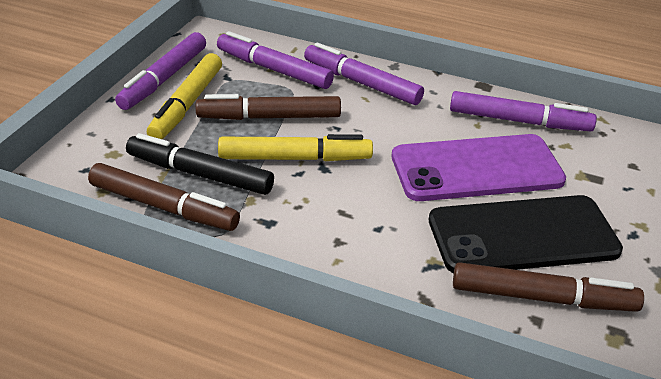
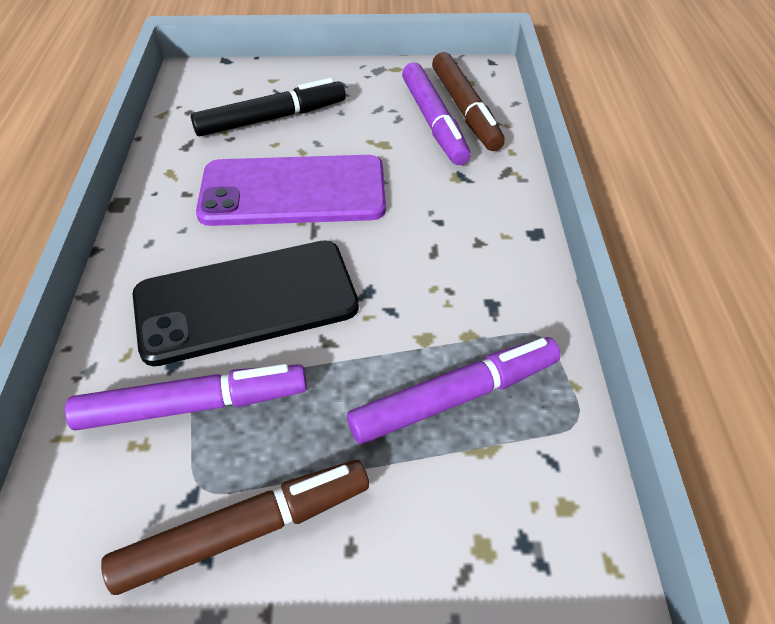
brown marker: 3 -> 2
purple marker: 4 -> 3
yellow marker: 2 -> 0

